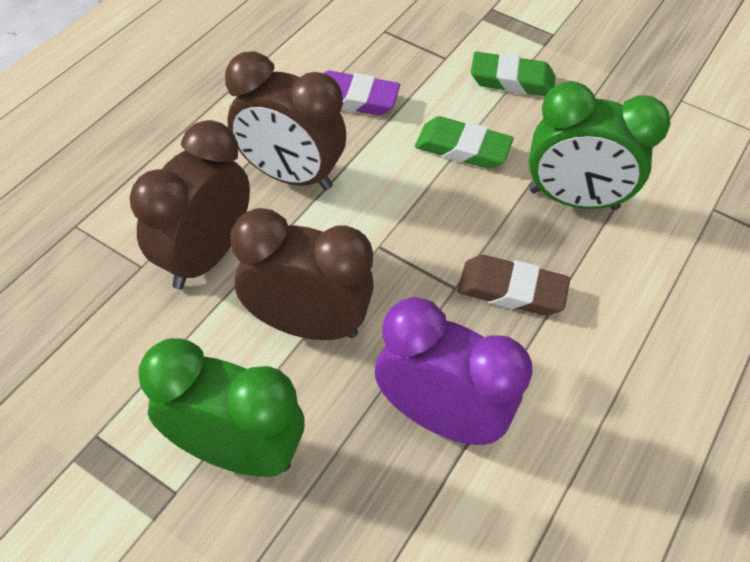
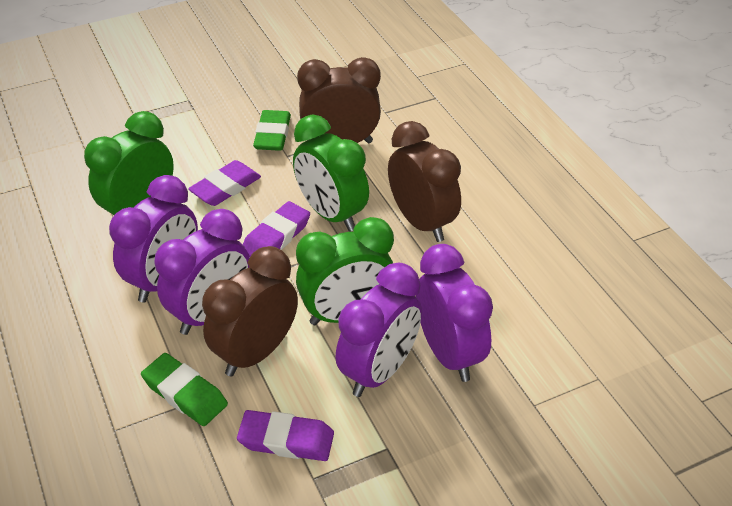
brown eraser: 1 -> 0
green clock: 2 -> 3
purple clock: 1 -> 4
purple eraser: 1 -> 3

